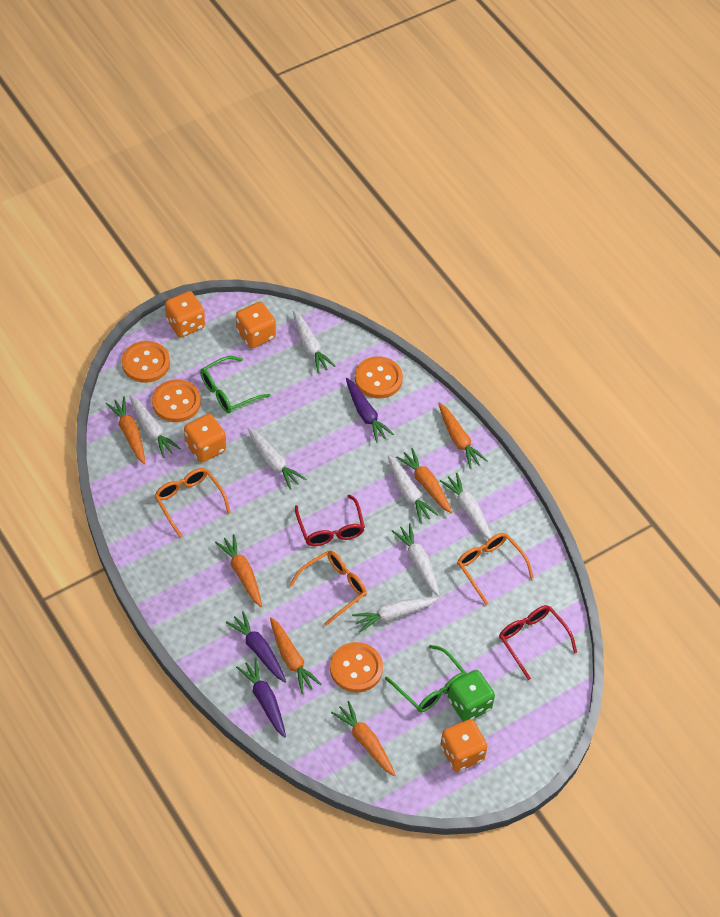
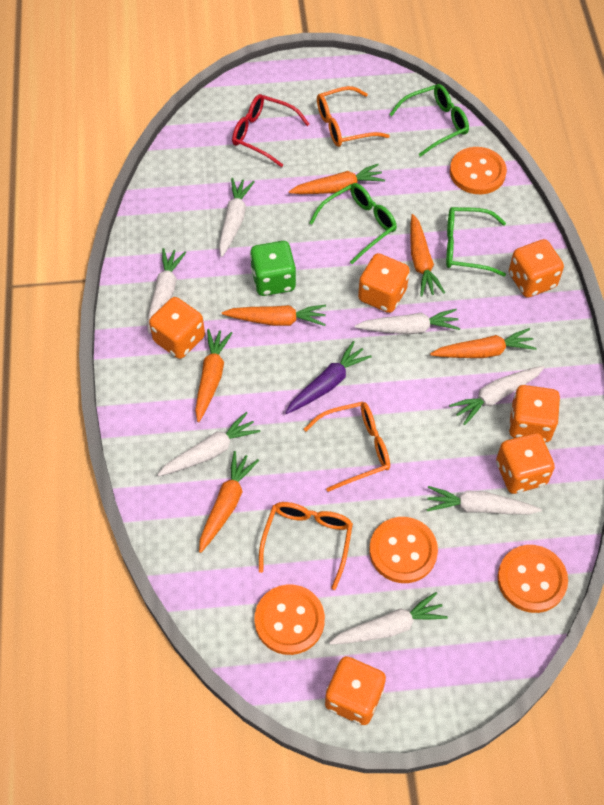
green glasses: 2 -> 3
orange dice: 4 -> 6
purple carrot: 3 -> 1
red glasses: 2 -> 1

